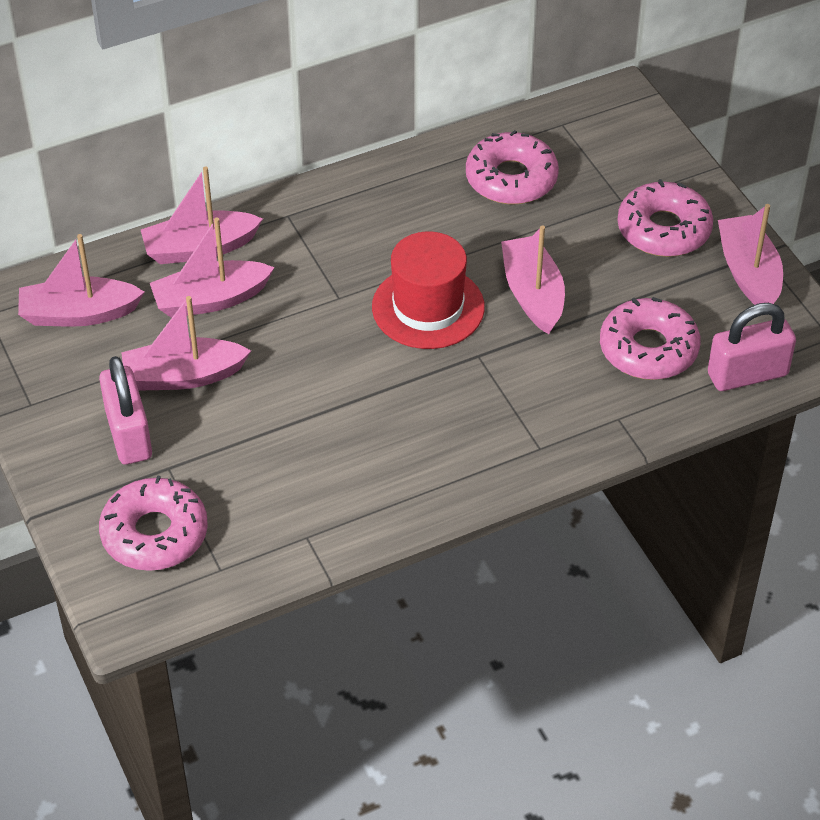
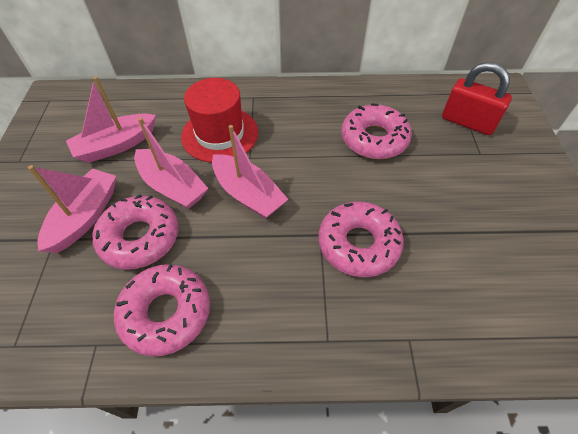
pink boat: 6 -> 4
pink padlock: 2 -> 0
red padlock: 0 -> 1

